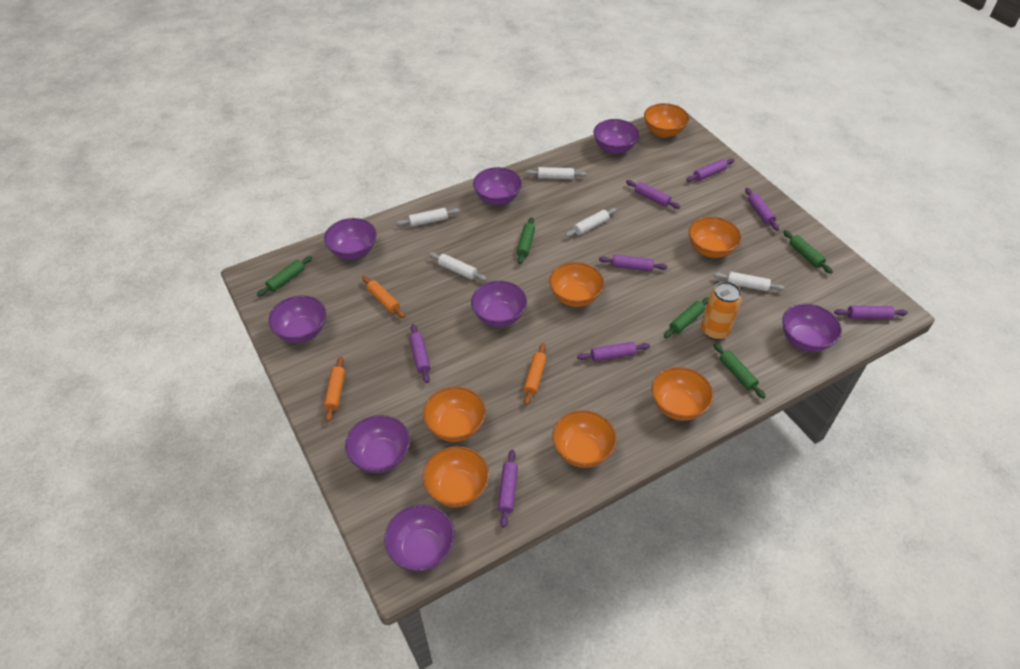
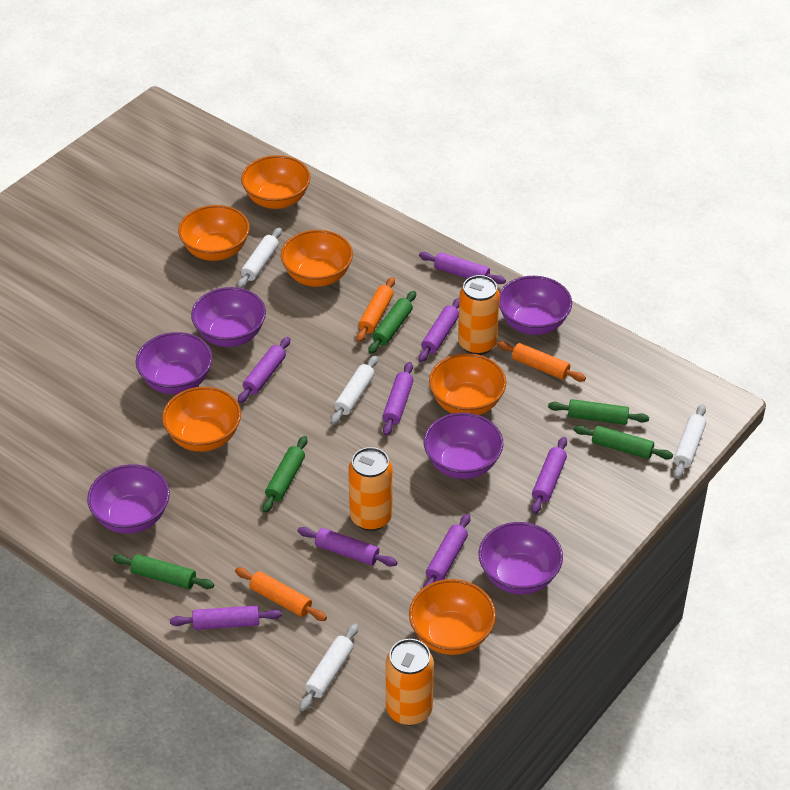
orange bowl: 7 -> 6
orange can: 1 -> 3
purple bowl: 8 -> 6
white rolling pin: 5 -> 4

